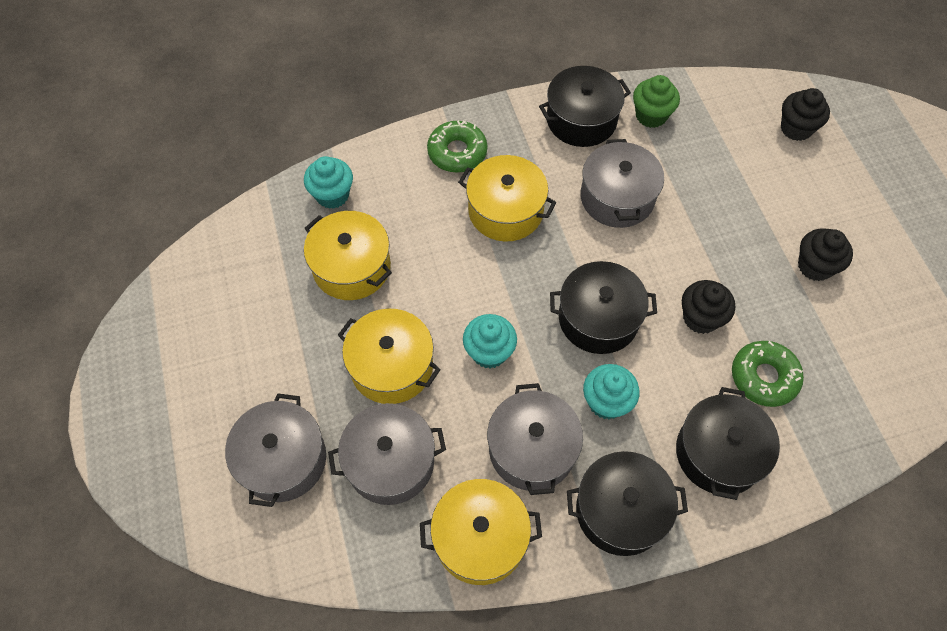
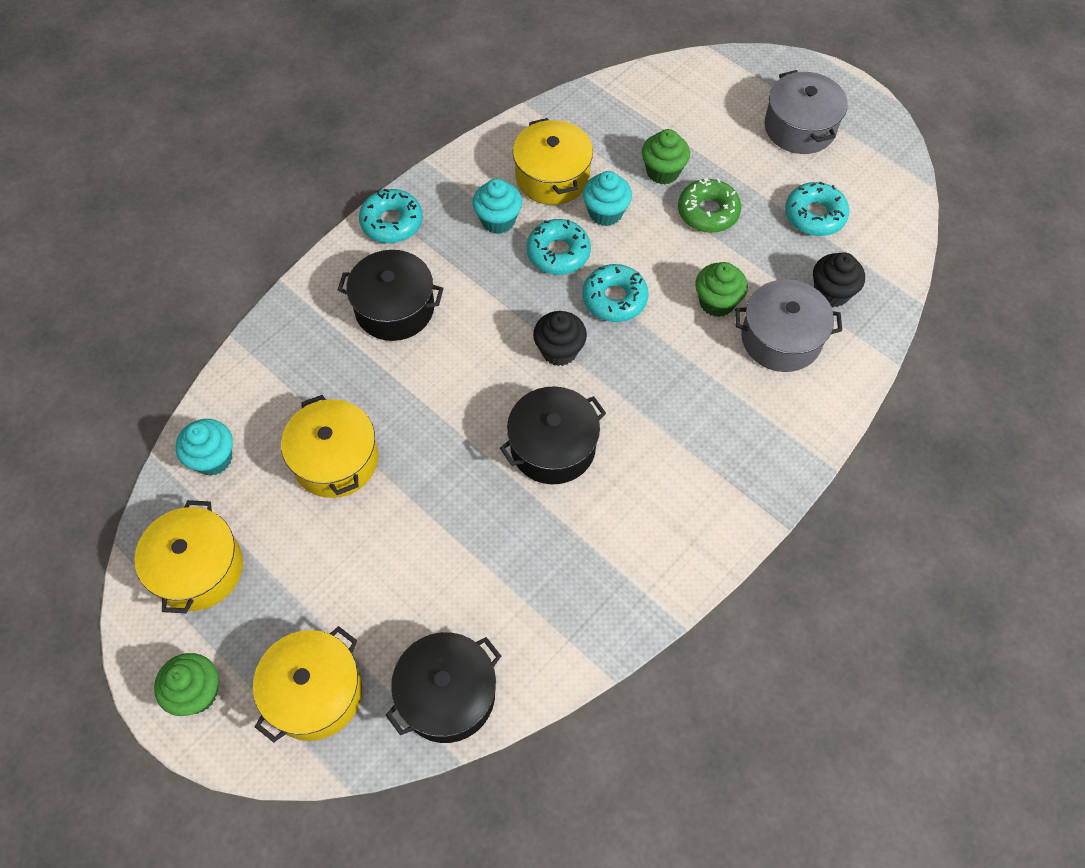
black cupcake: 3 -> 2
black pot: 4 -> 3
green cupcake: 1 -> 3
green donut: 2 -> 1
grey pot: 4 -> 2
turquoise donut: 0 -> 4

